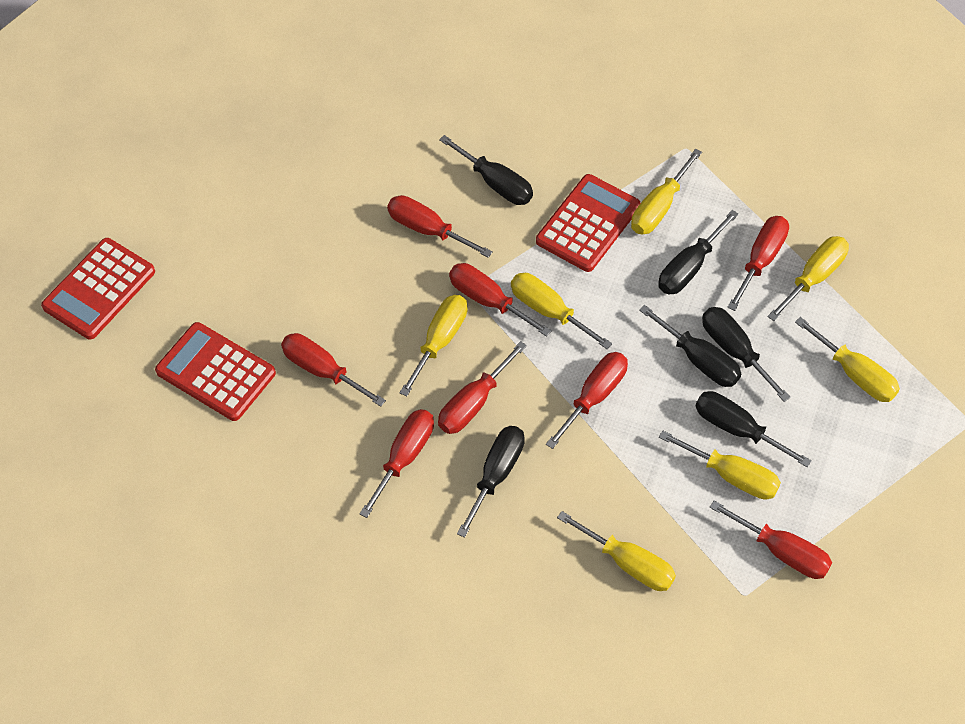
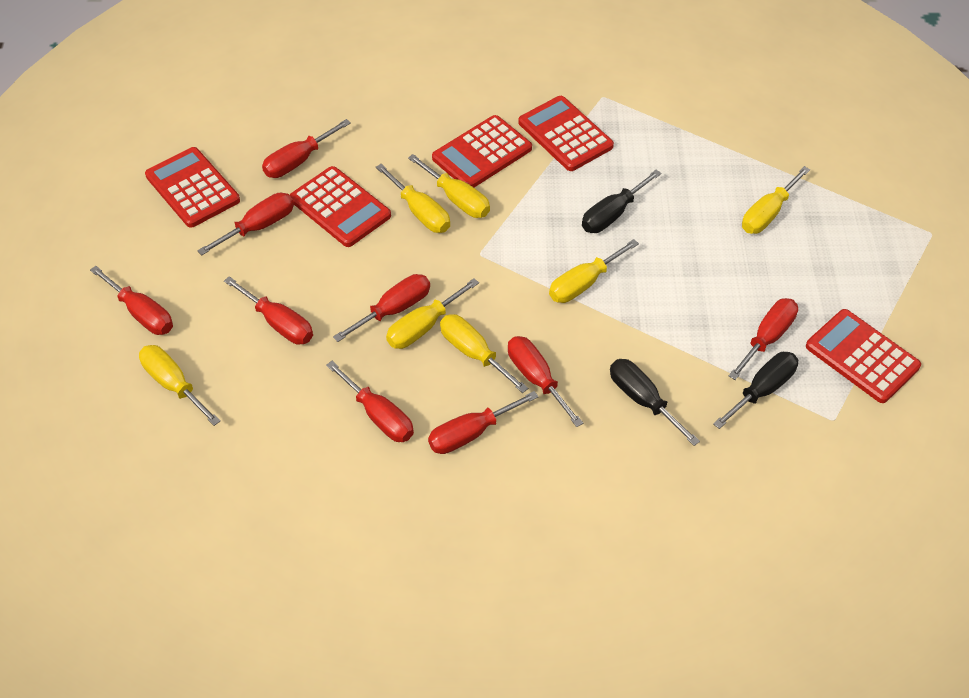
black screwdriver: 6 -> 3
red calculator: 3 -> 5
red screwdriver: 8 -> 9

